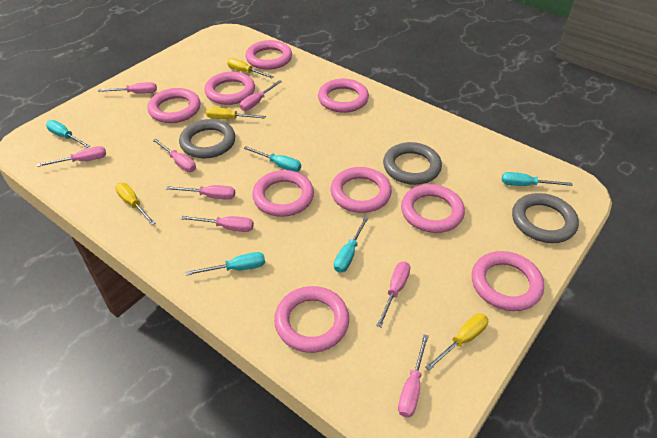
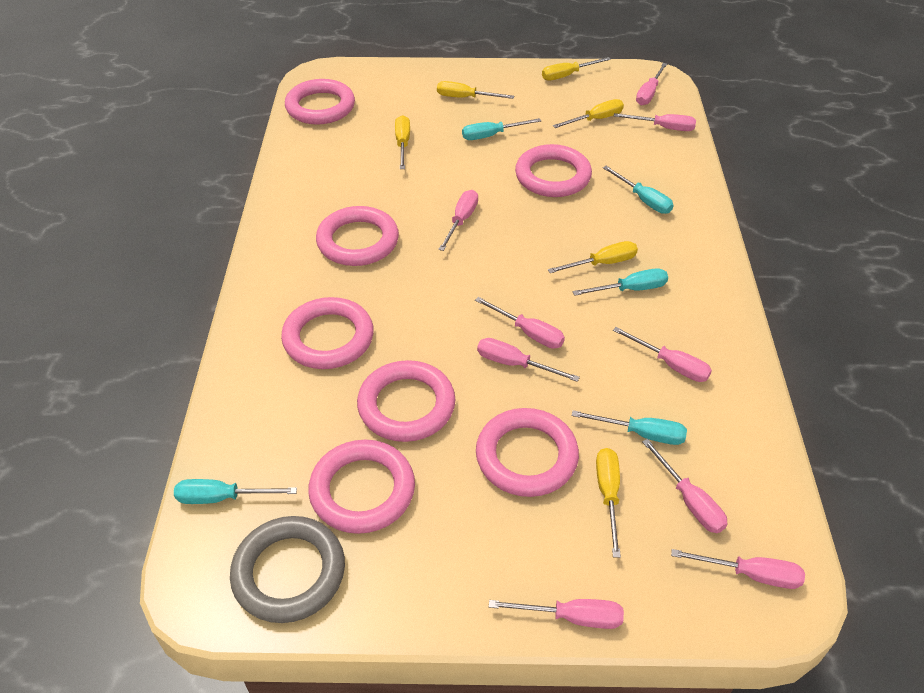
grey ring: 3 -> 1
pink ring: 9 -> 7
pink screwdriver: 8 -> 9
yellow screwdriver: 4 -> 6

